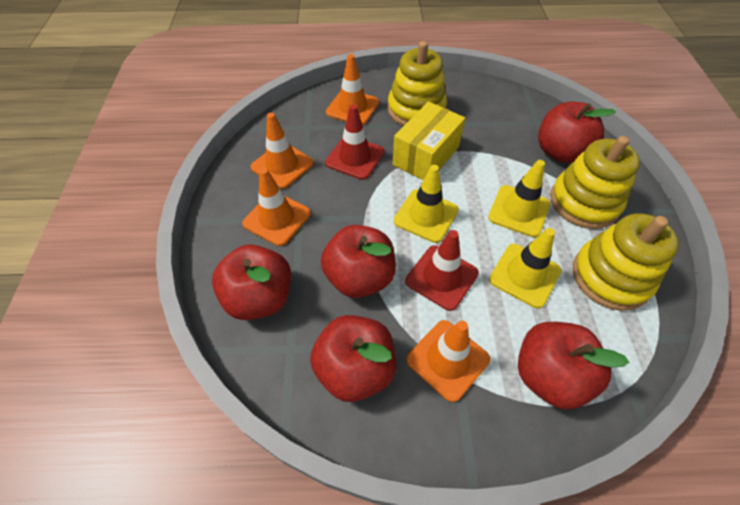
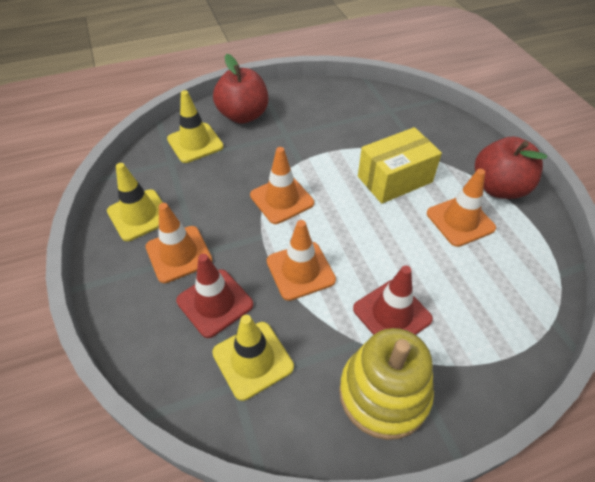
red apple: 5 -> 2
yellow stacking toy: 3 -> 1

